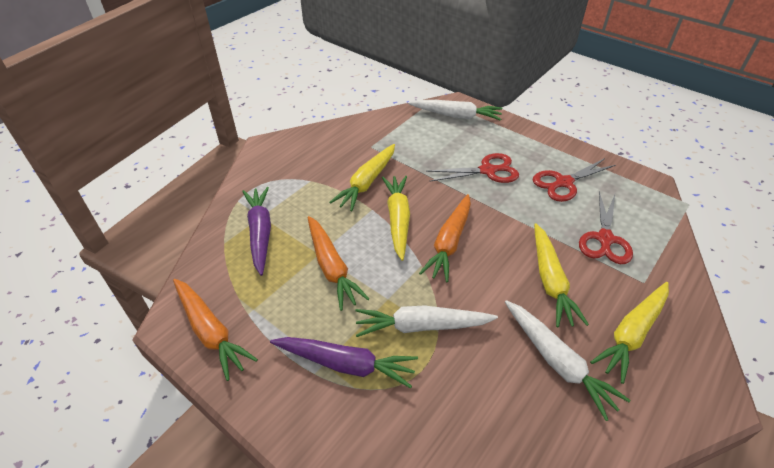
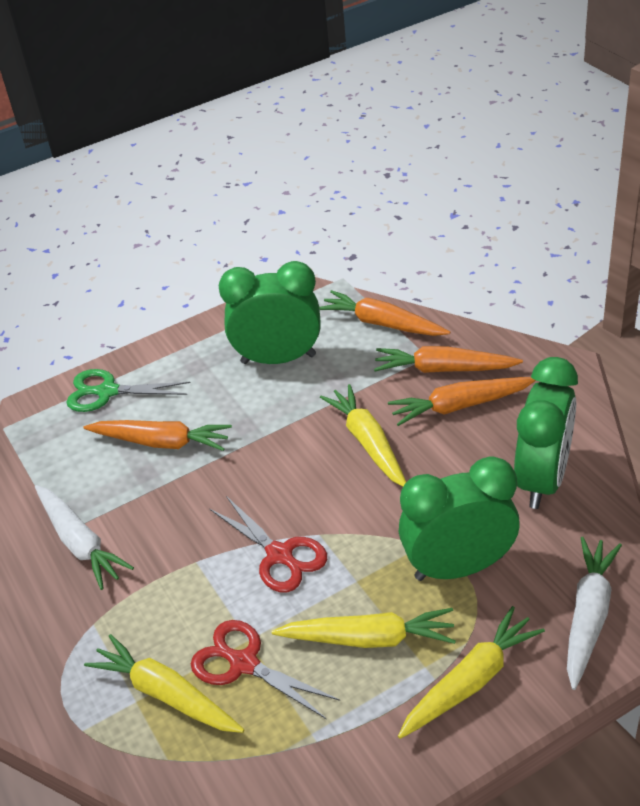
green clock: 0 -> 3
green scissors: 0 -> 1
orange carrot: 3 -> 4
purple carrot: 2 -> 0
red scissors: 3 -> 2
white carrot: 3 -> 2

